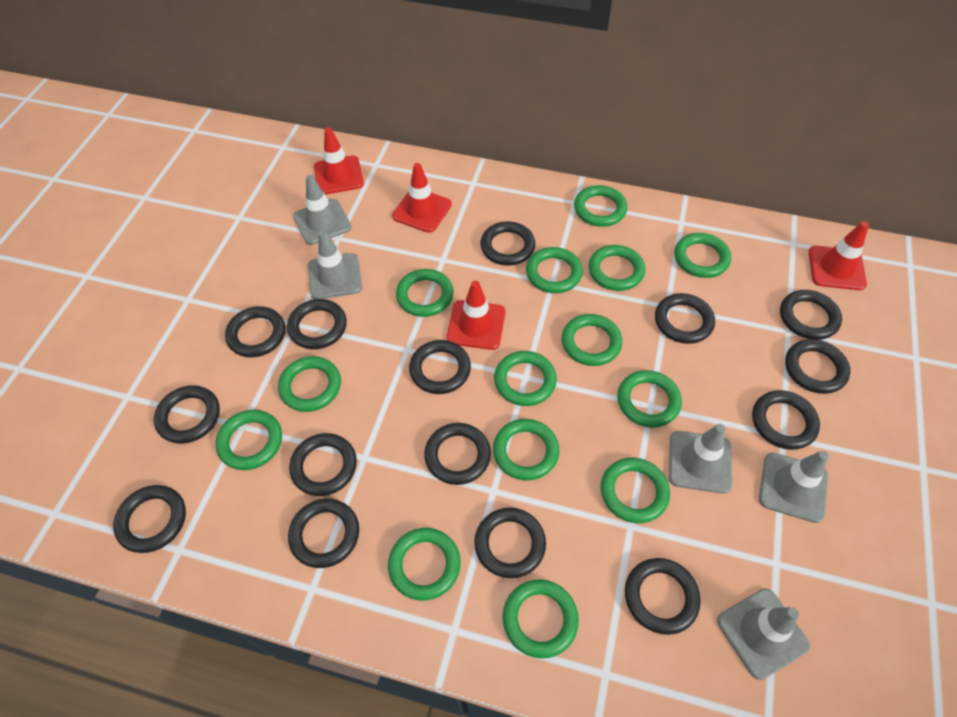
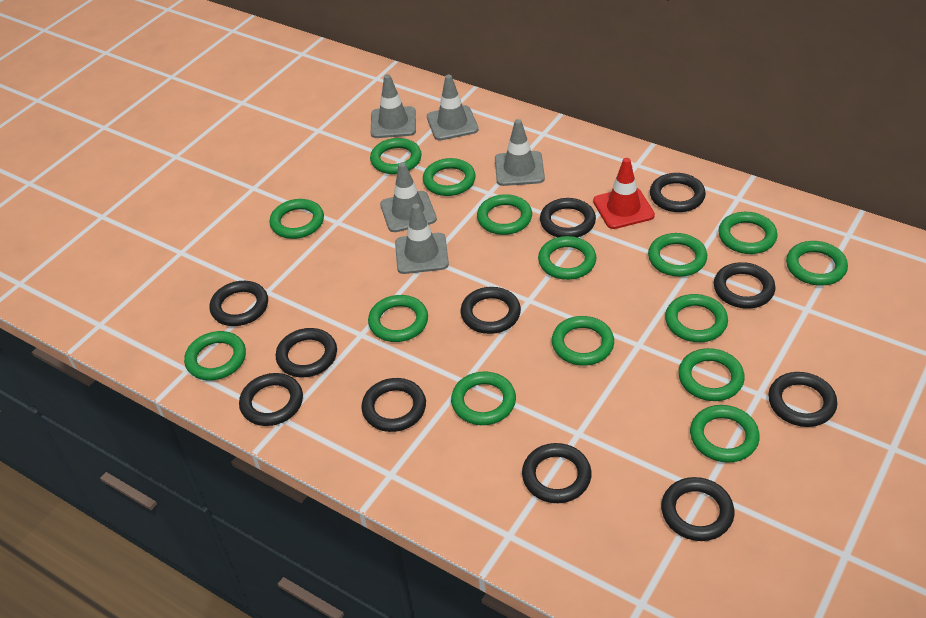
black ring: 15 -> 11
green ring: 14 -> 15
red traffic cone: 4 -> 1

